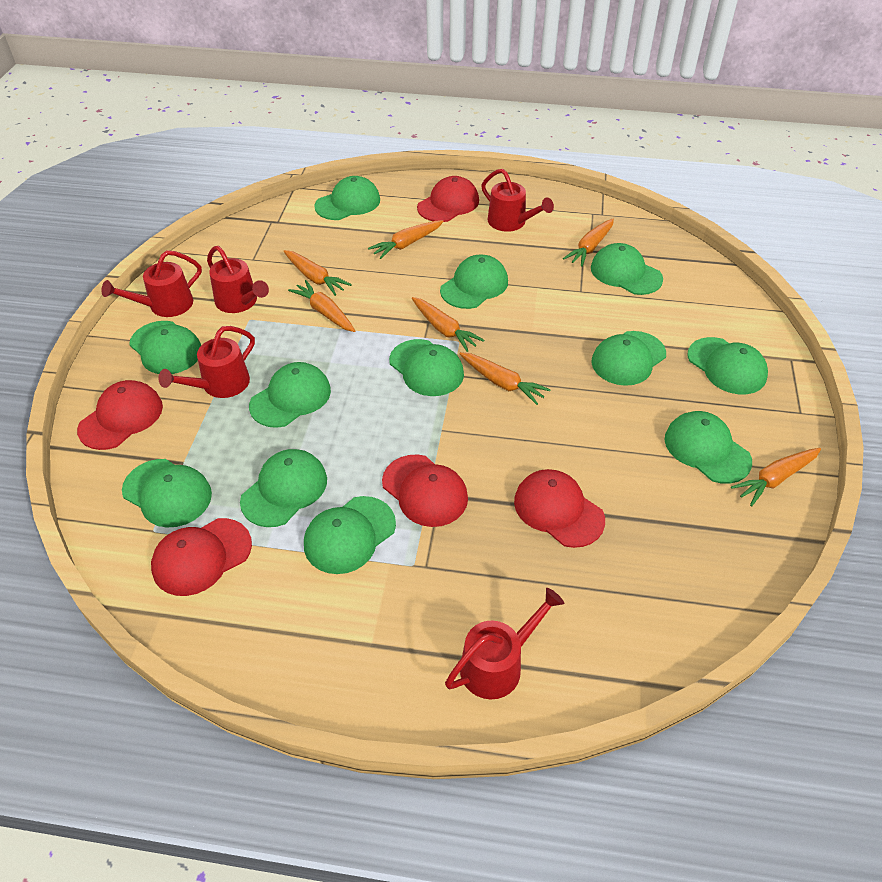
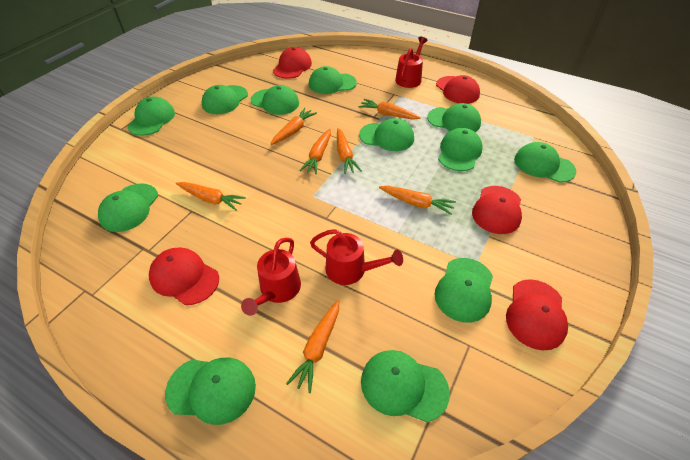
red watering can: 5 -> 3

